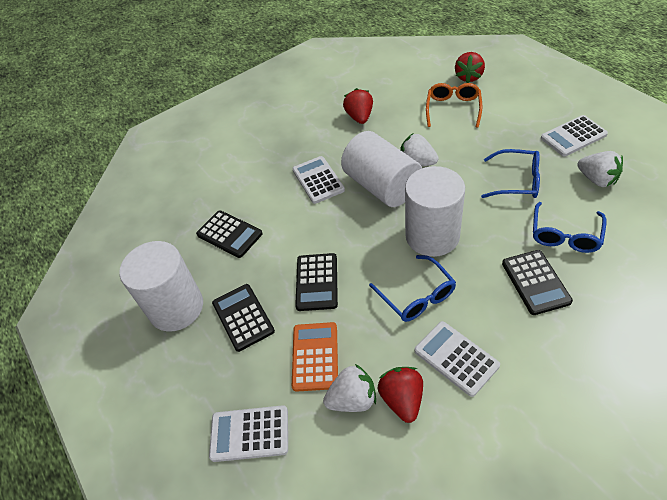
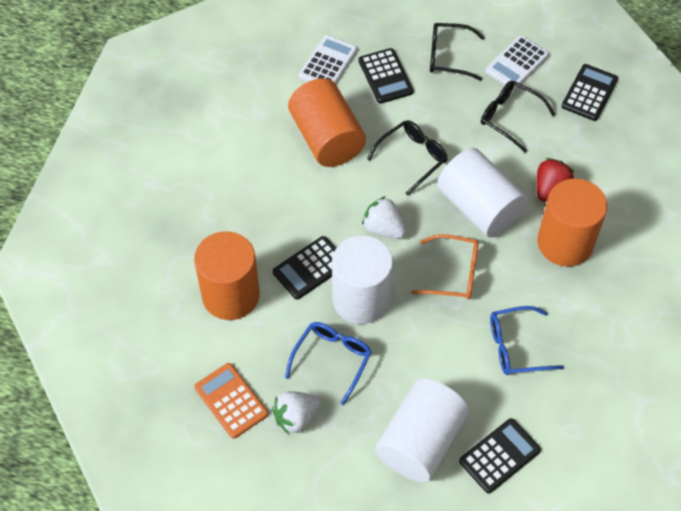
black glasses: 0 -> 3
blue glasses: 3 -> 2
orange cylinder: 0 -> 3
red strawberry: 3 -> 1
white calculator: 4 -> 2
white strawberry: 3 -> 2

